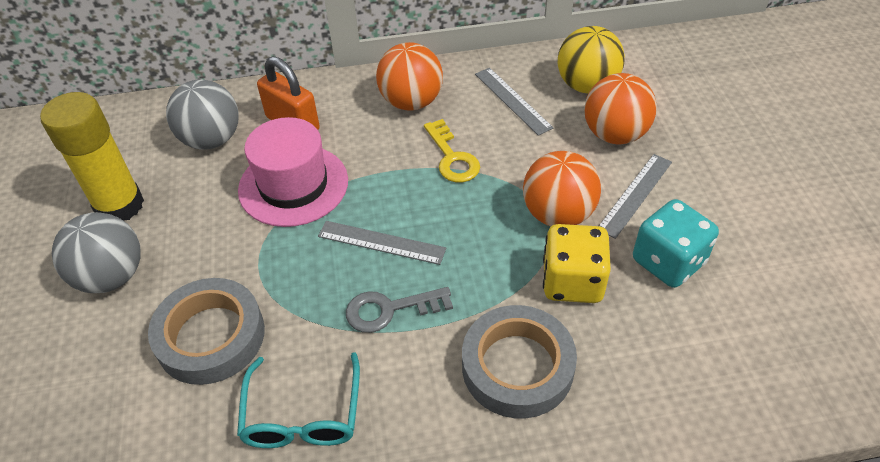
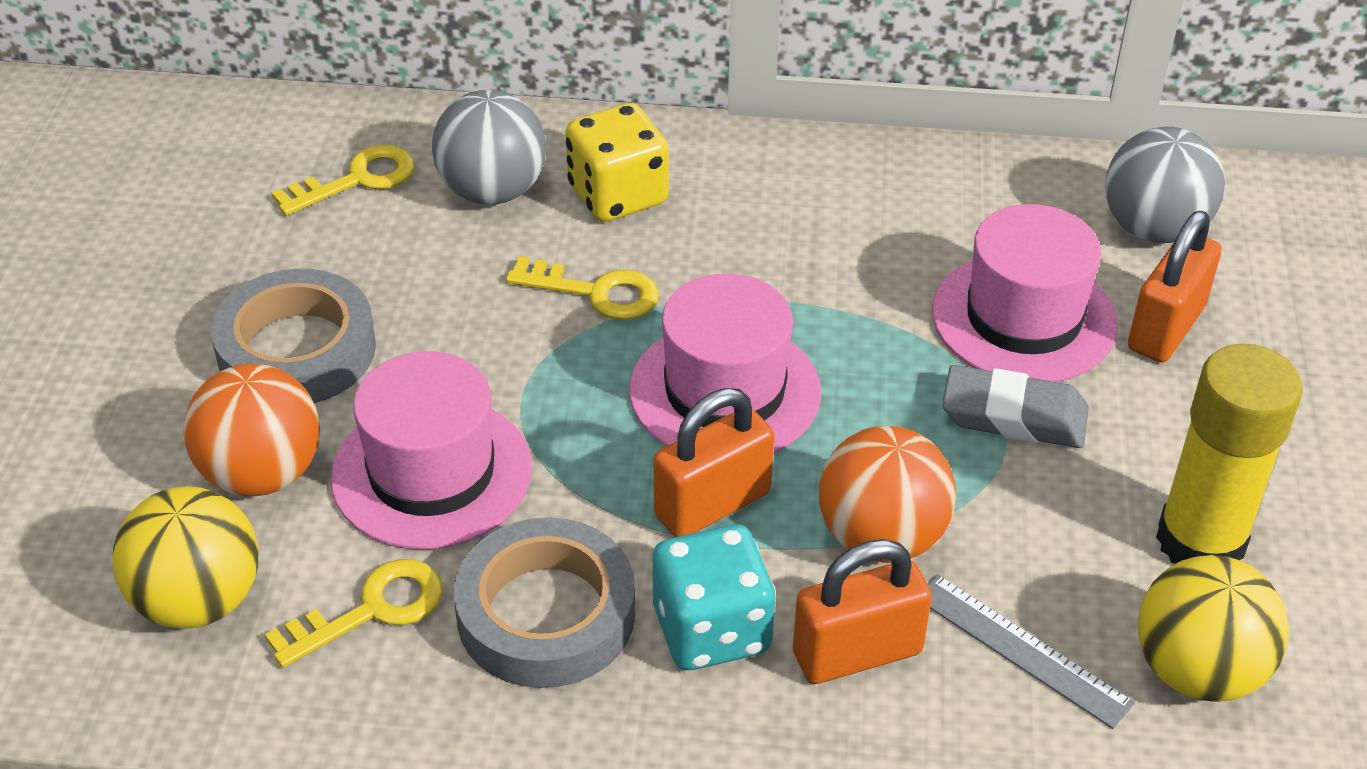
grey eraser: 0 -> 1
grey key: 1 -> 0
grey ruler: 3 -> 1
orange ball: 3 -> 2
orange padlock: 1 -> 3
pink hat: 1 -> 3
turquoise glasses: 1 -> 0
yellow ball: 1 -> 2
yellow key: 1 -> 3

